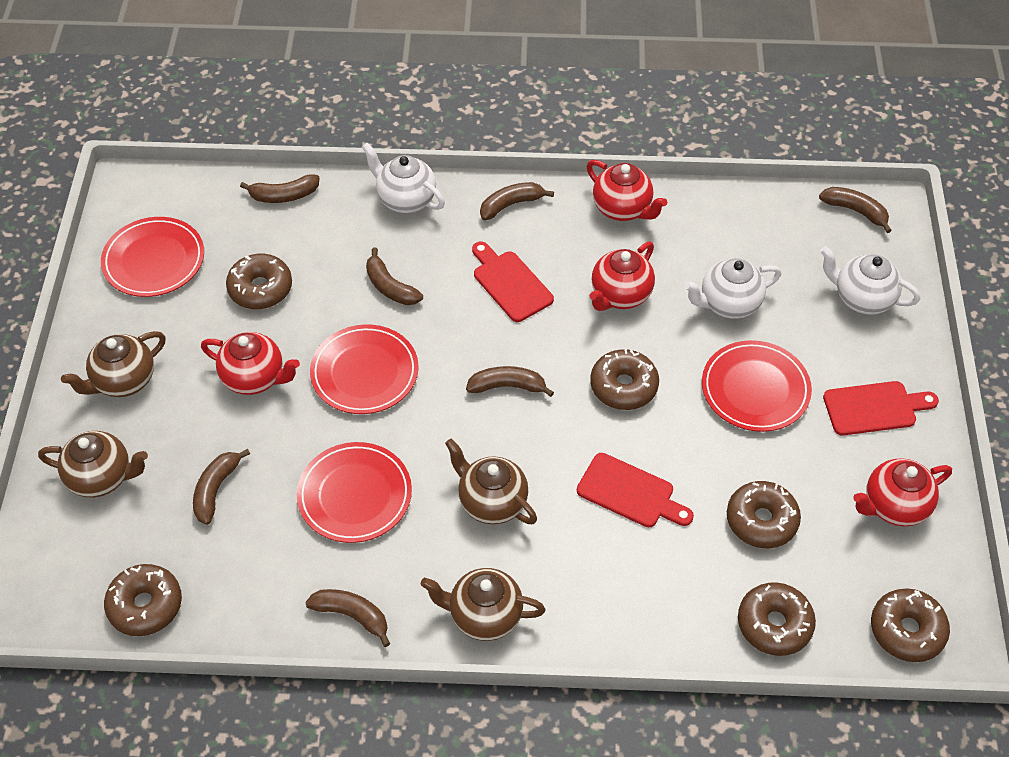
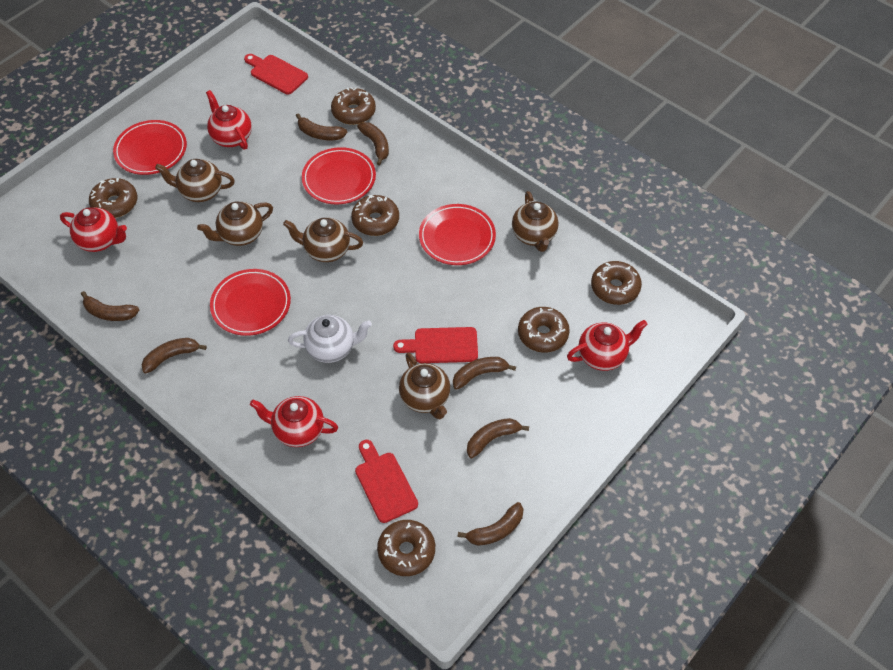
brown teapot: 4 -> 5
white teapot: 3 -> 1

